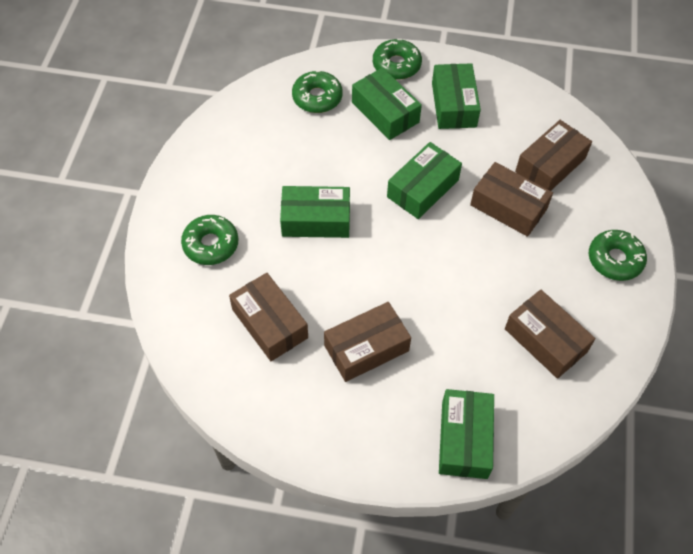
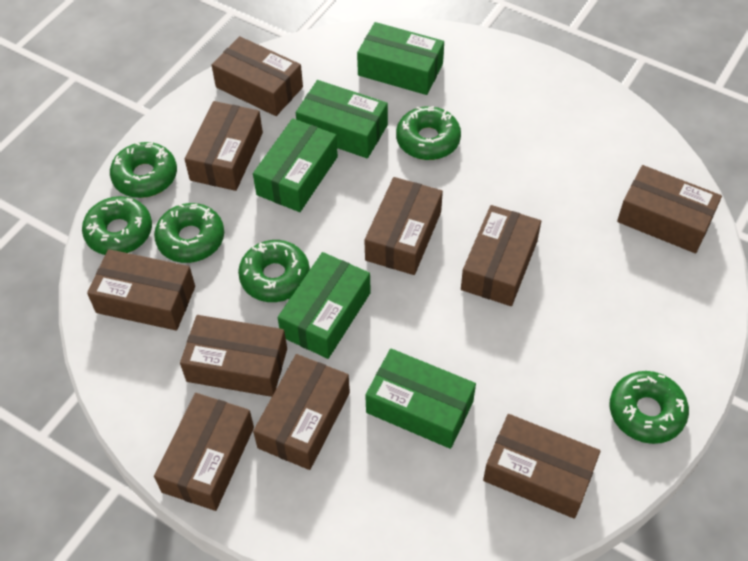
brown box: 5 -> 10
green donut: 4 -> 6

